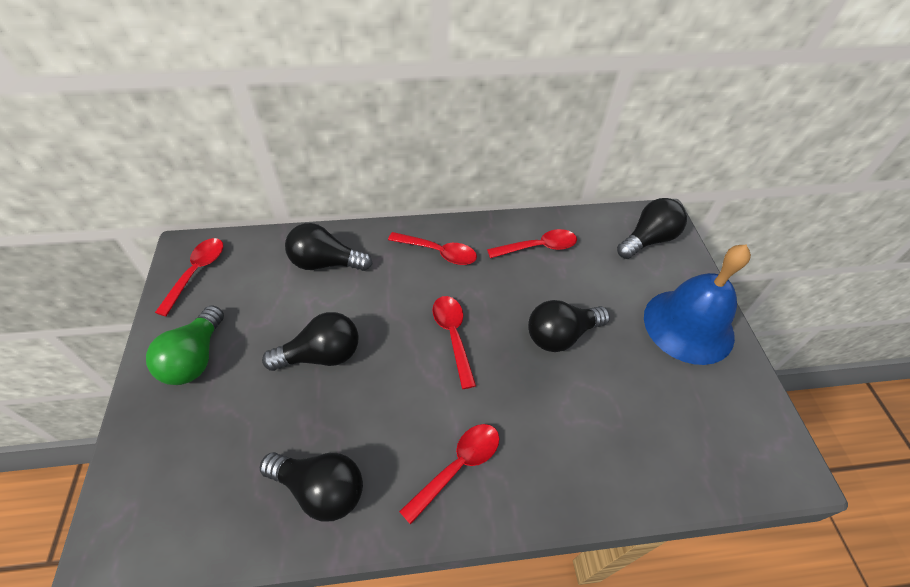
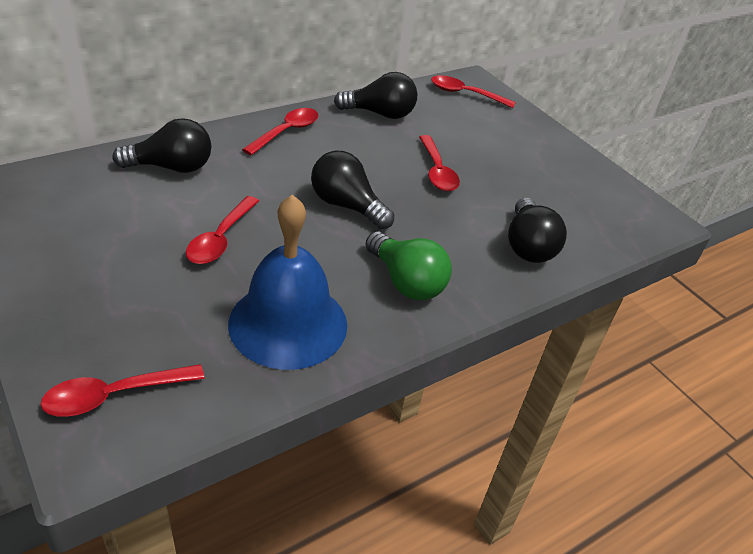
black light bulb: 5 -> 4

